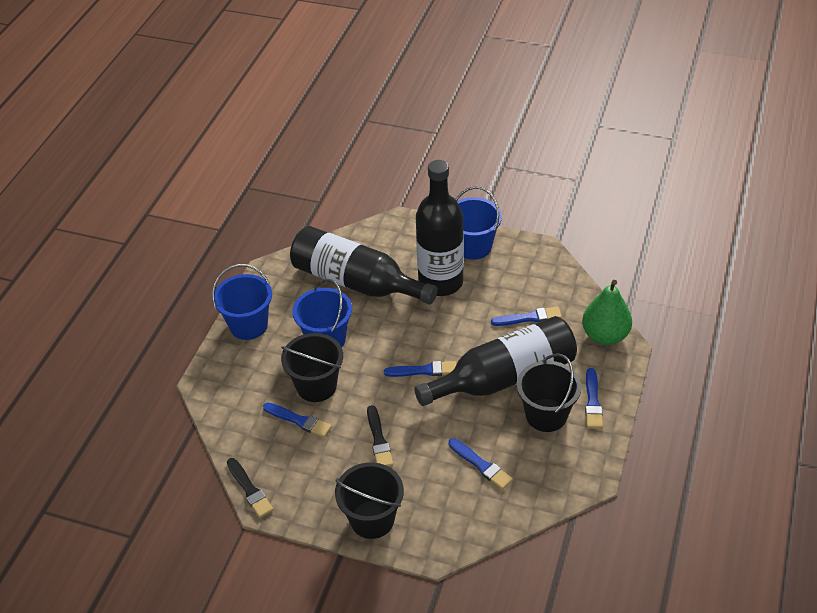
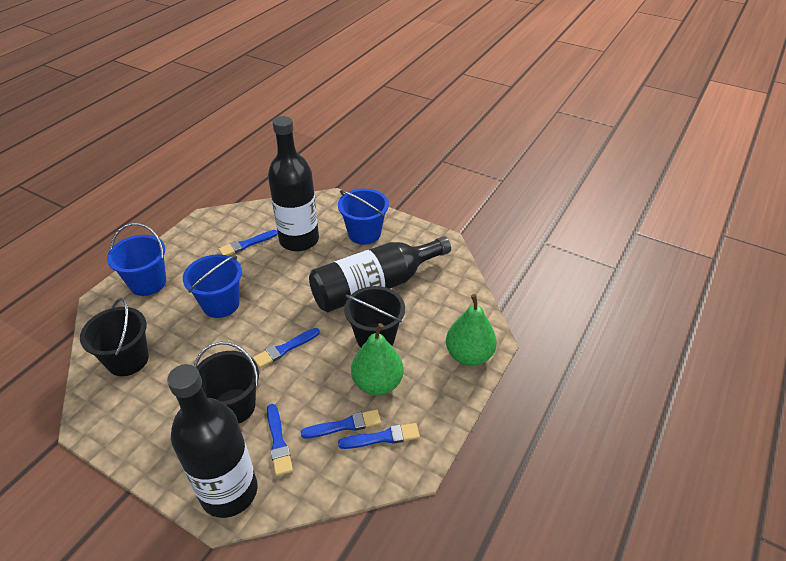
black brush: 2 -> 0
green pear: 1 -> 2

